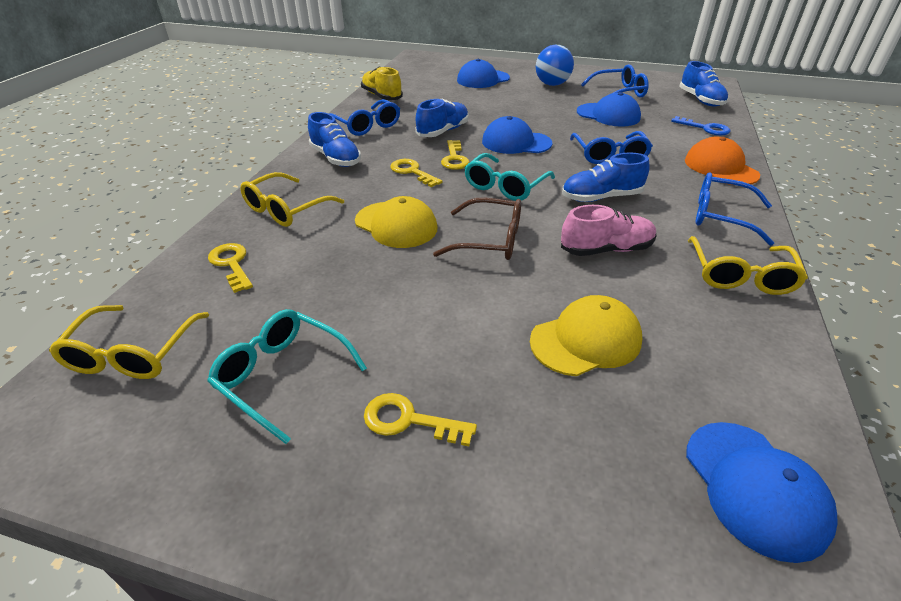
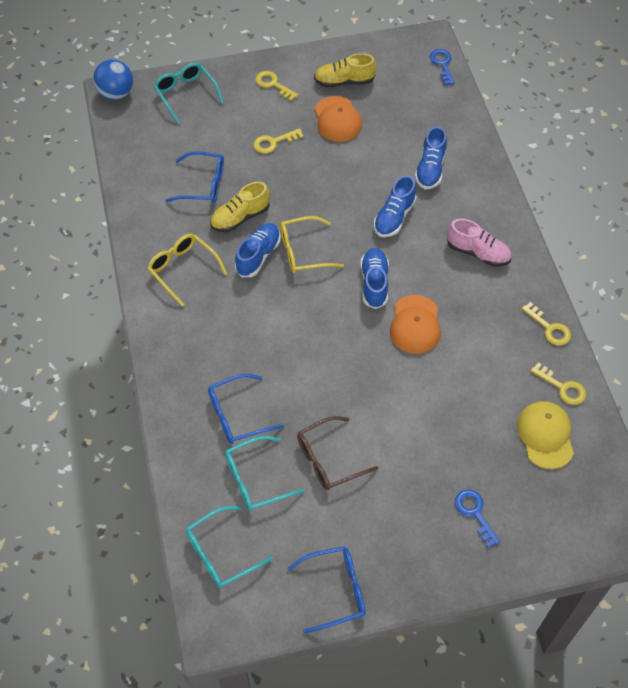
blue cap: 4 -> 0
blue glasses: 4 -> 3
blue key: 1 -> 2
orange cap: 1 -> 2
turquoise glasses: 2 -> 3
yellow cap: 2 -> 1
yellow glasses: 3 -> 2
yellow shoe: 1 -> 2

